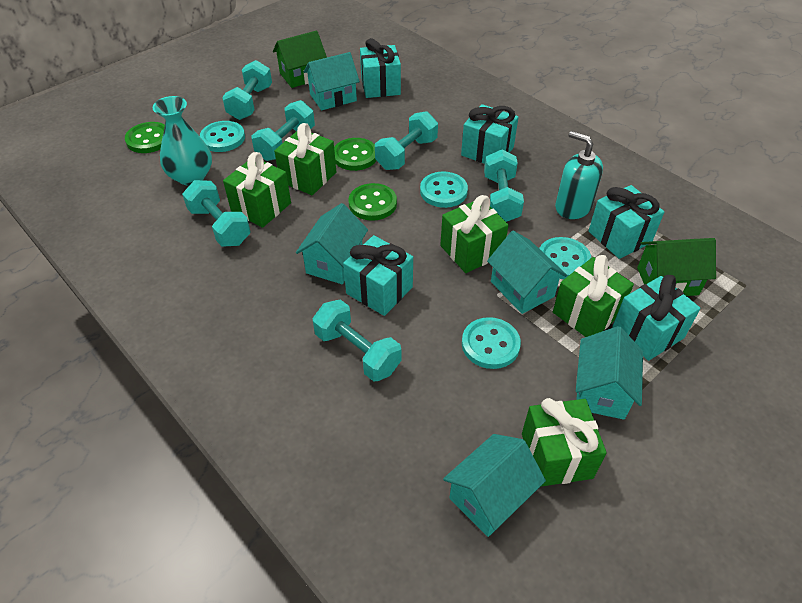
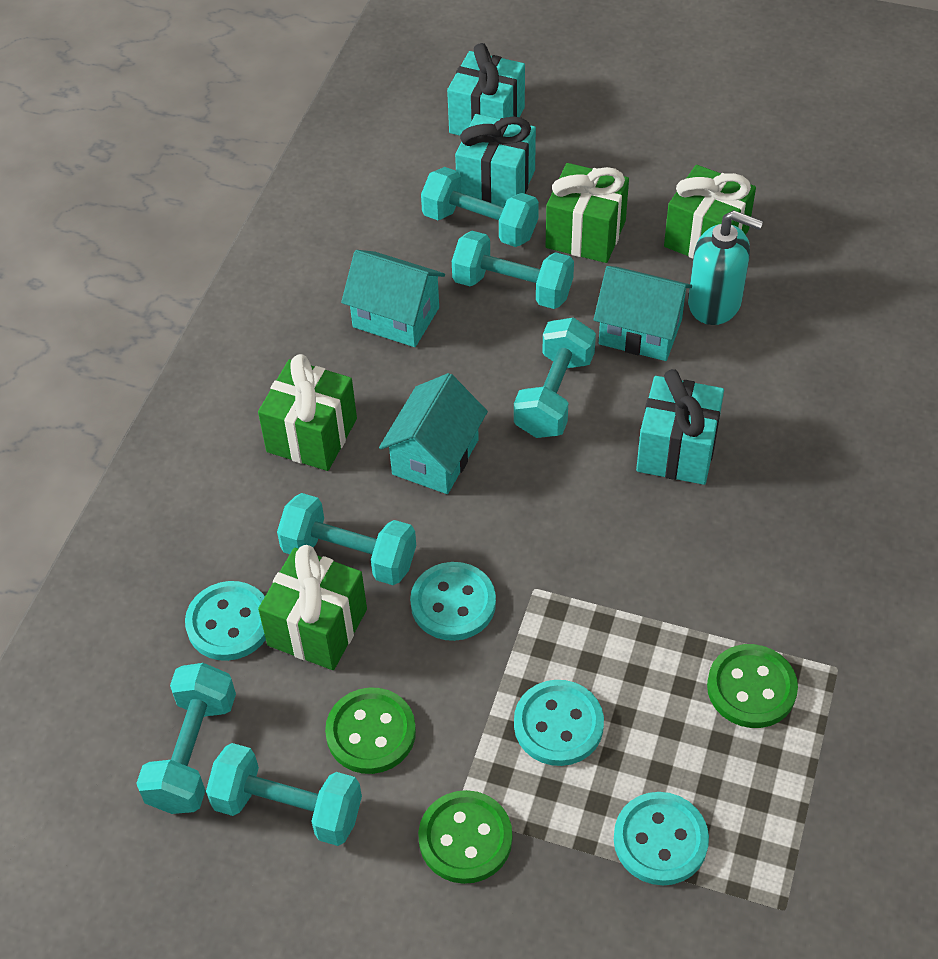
green gift: 5 -> 4
green house: 2 -> 0
turquoise gift: 5 -> 3
turquoise house: 5 -> 3
turquoise vase: 1 -> 0

